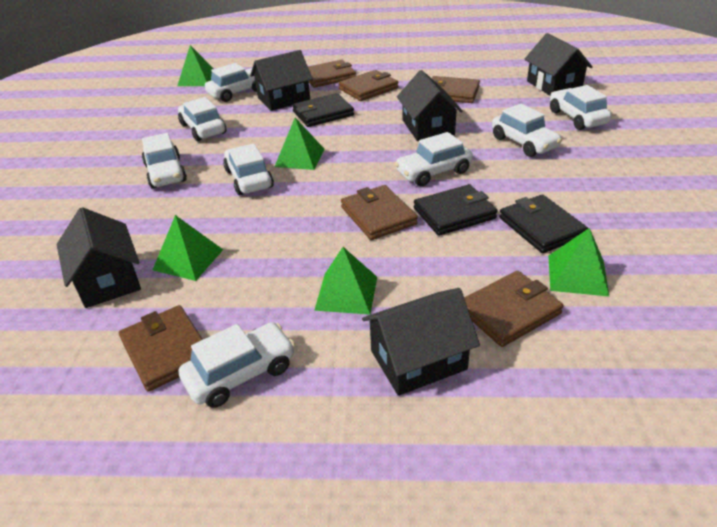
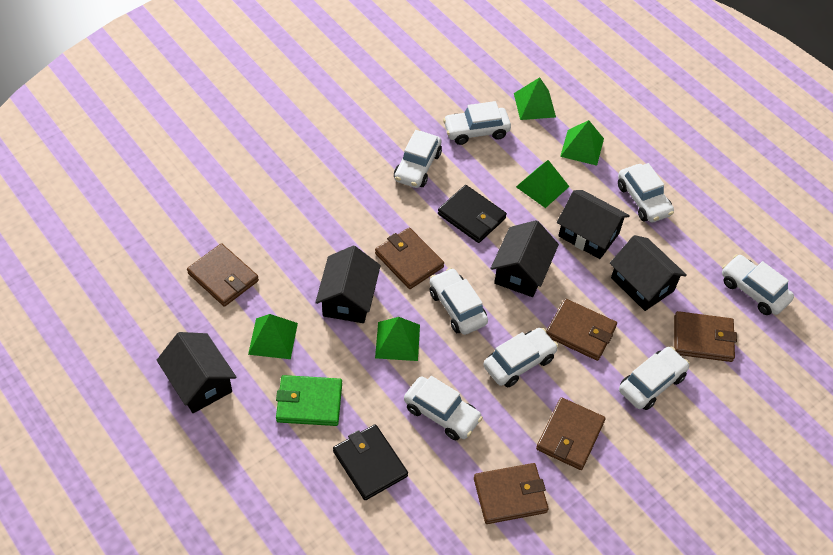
black wallet: 3 -> 2
green wallet: 0 -> 1

